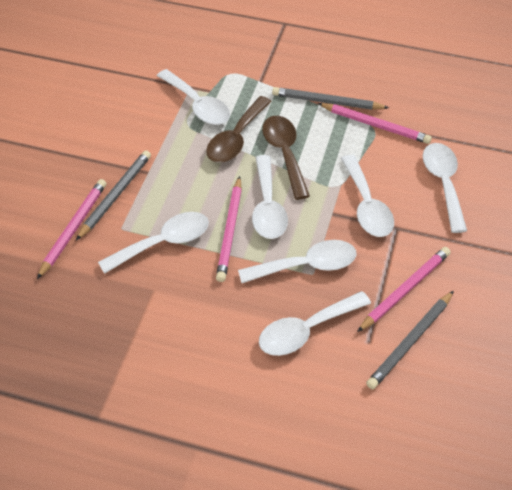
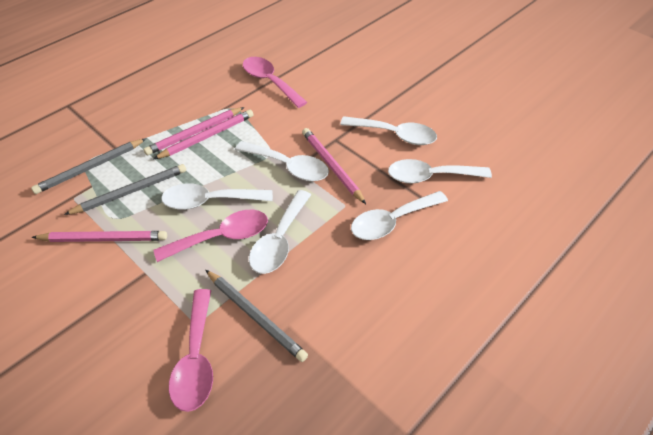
brown spoon: 2 -> 0
pink spoon: 0 -> 3
white spoon: 7 -> 6

